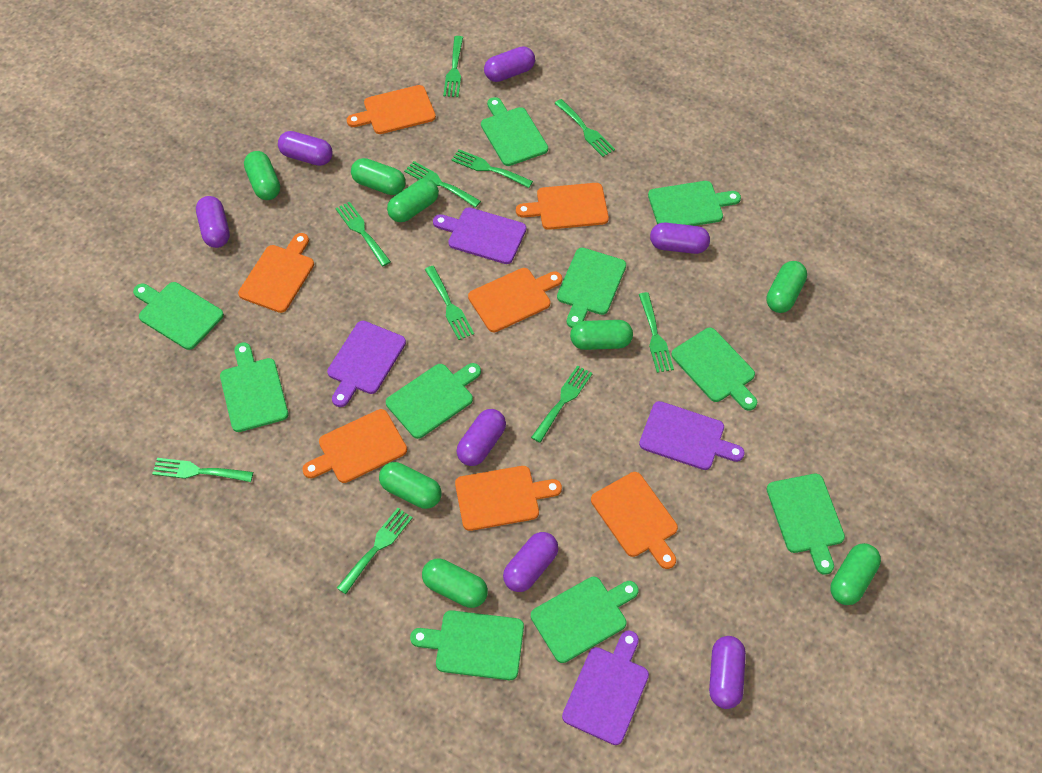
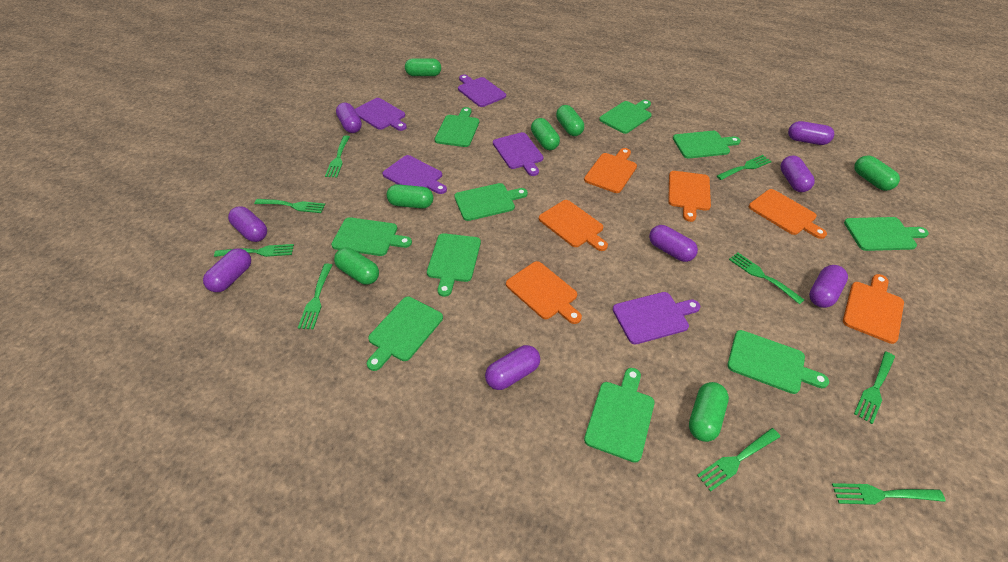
green capsule: 8 -> 7
green fork: 10 -> 9
orange cutting board: 7 -> 6
purple capsule: 7 -> 8
purple cutting board: 4 -> 5

